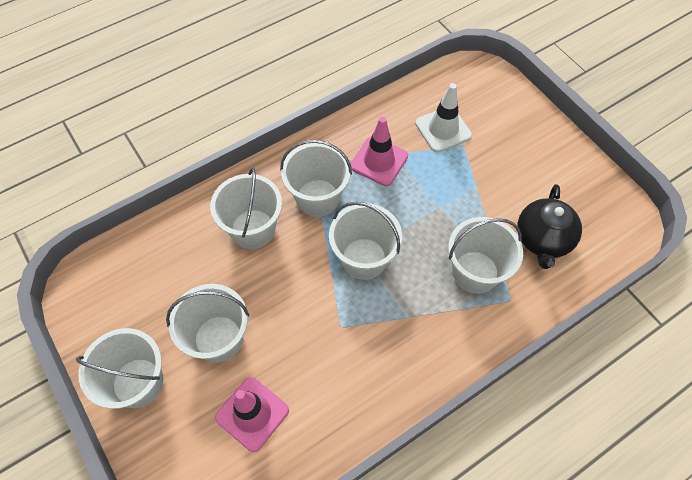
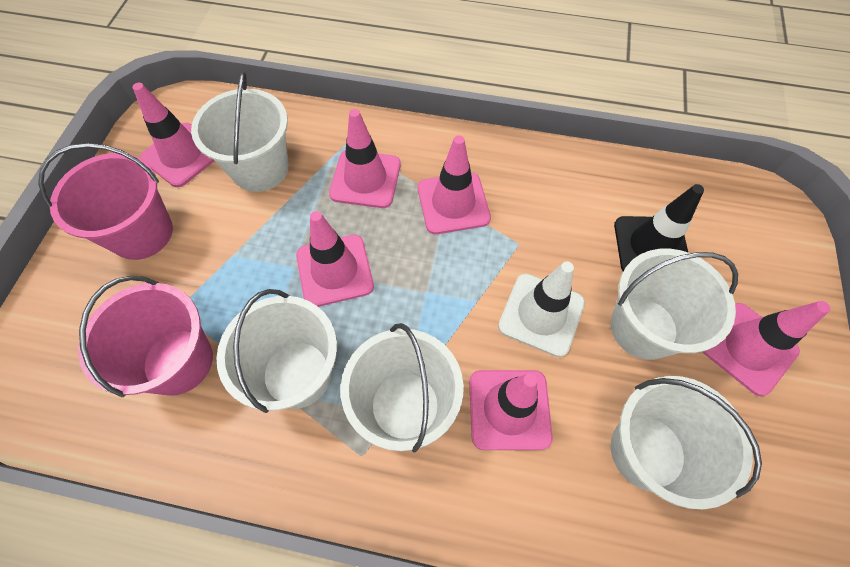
black teapot: 1 -> 0
black traffic cone: 0 -> 1
pink bucket: 0 -> 2
pink traffic cone: 2 -> 6
white bucket: 6 -> 5

